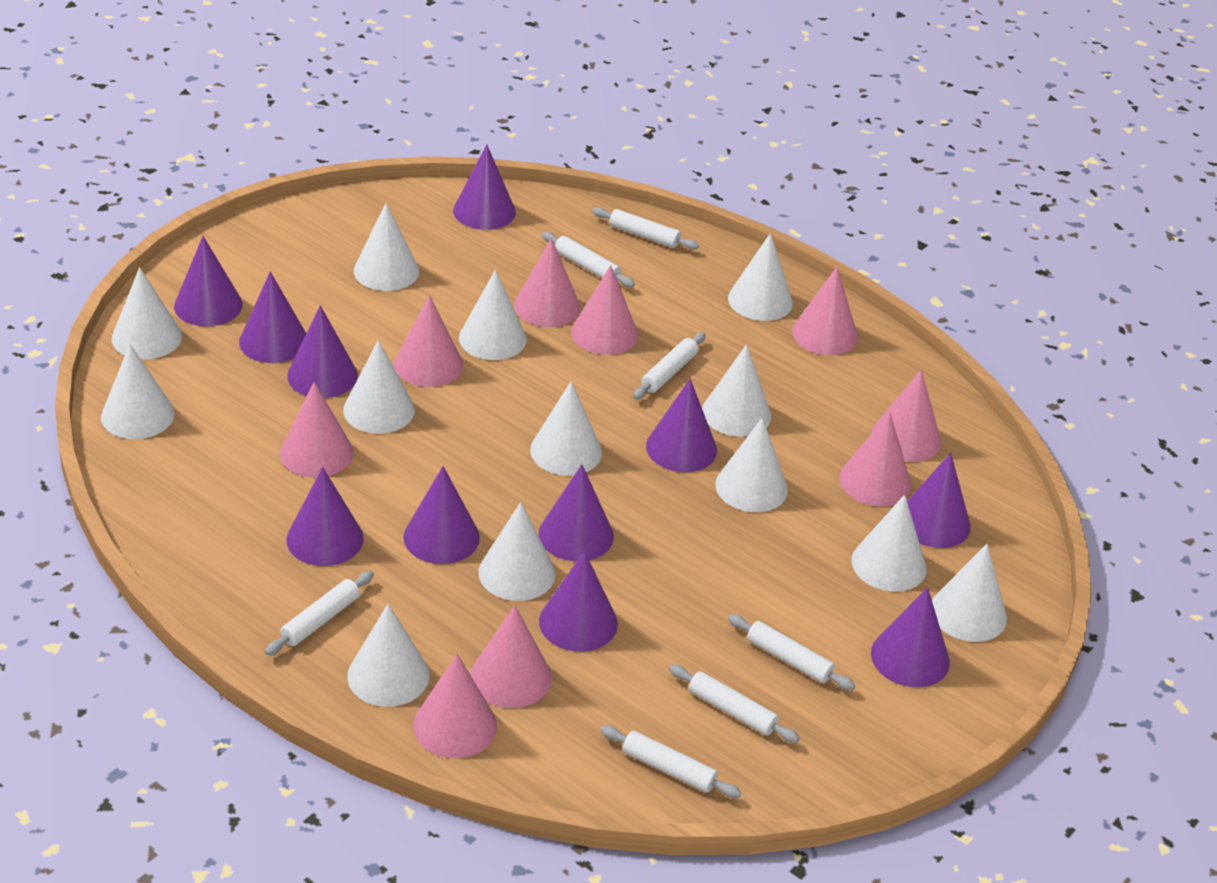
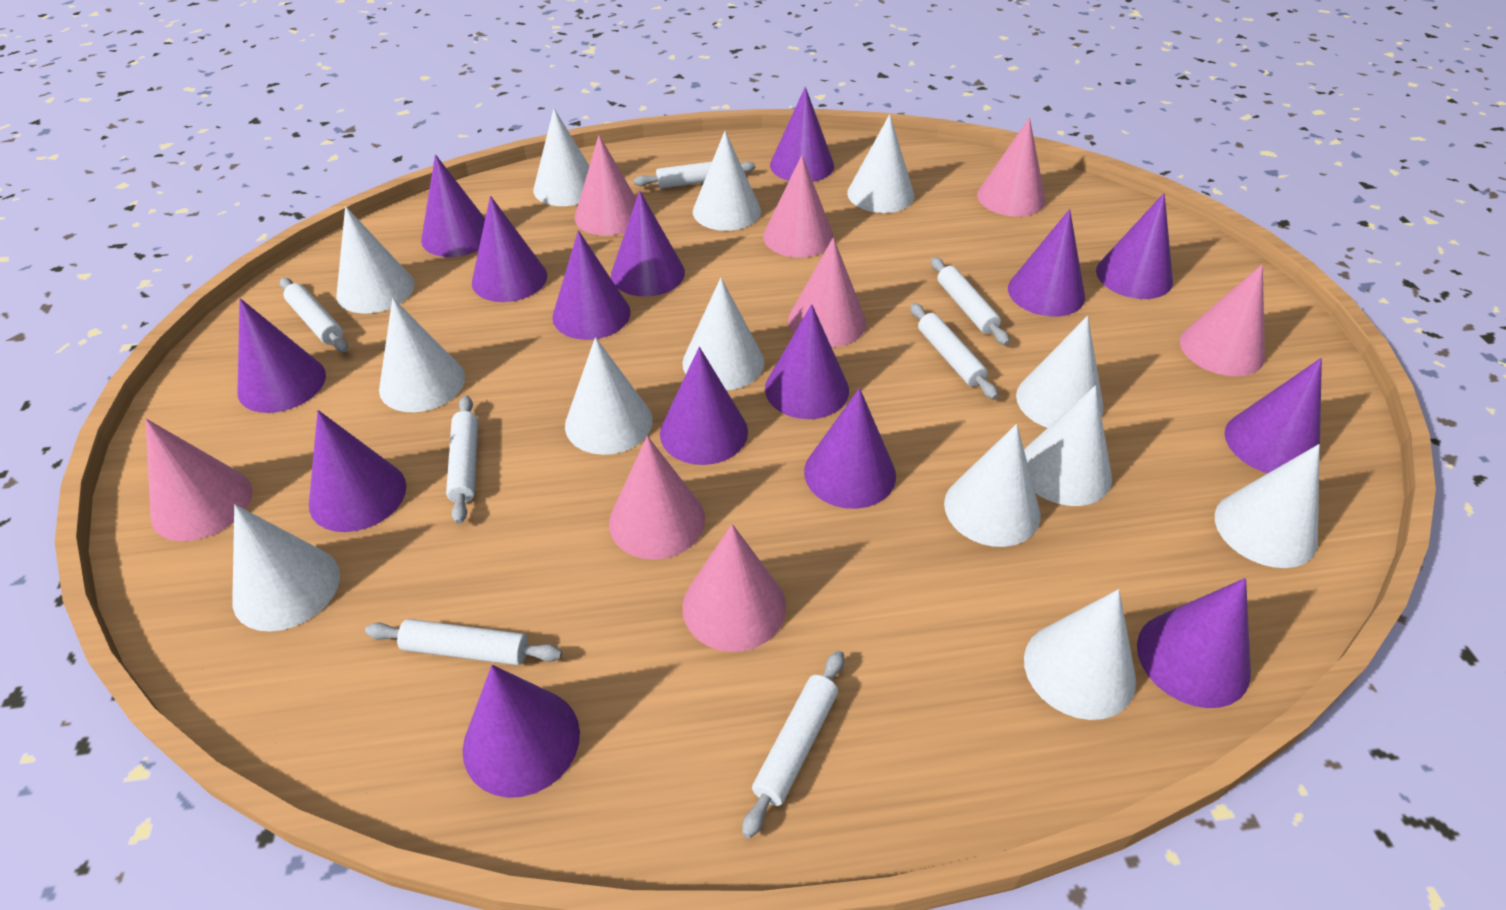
pink cone: 9 -> 8
purple cone: 11 -> 15

